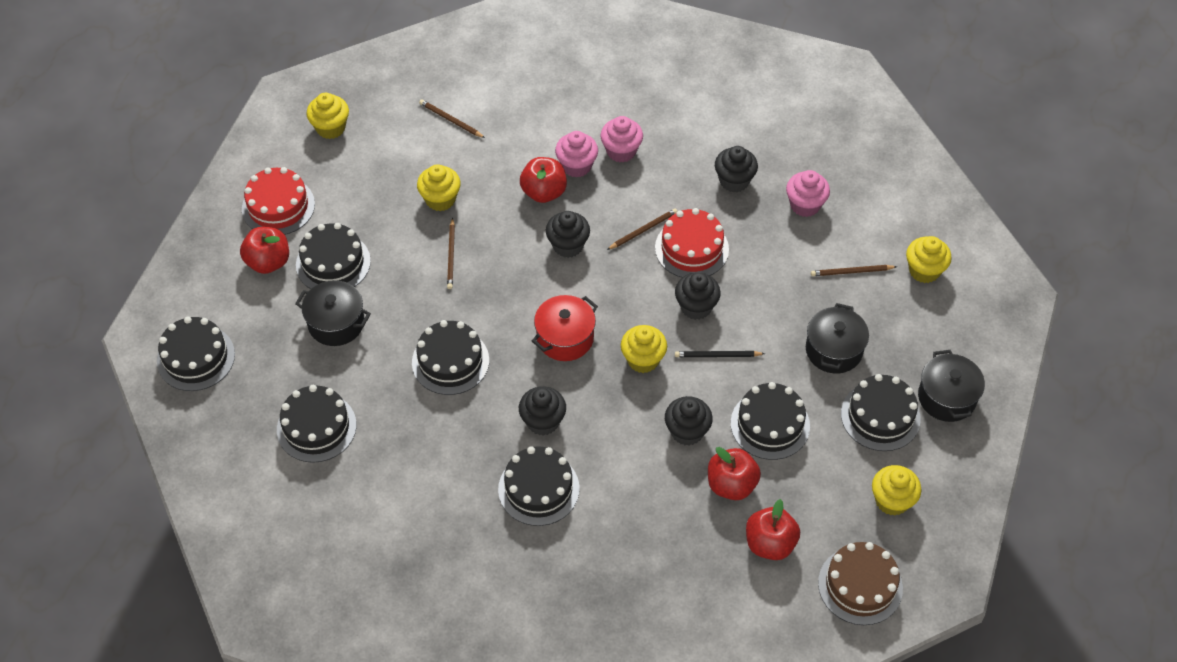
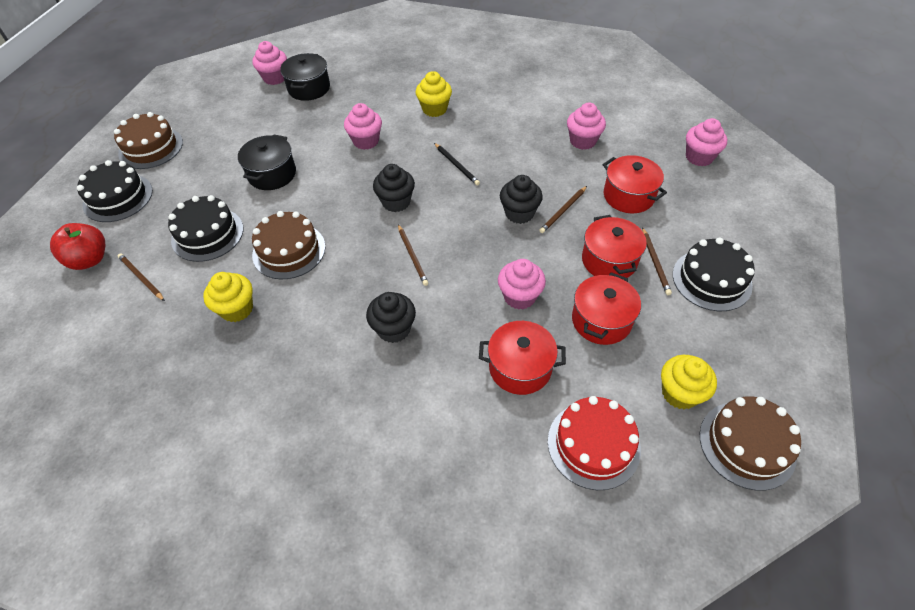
black cake: 7 -> 3
black cupcake: 5 -> 3
black pot: 3 -> 2
brown cake: 1 -> 3
pink cupcake: 3 -> 5
red apple: 4 -> 1
red cake: 2 -> 1
red pot: 1 -> 4
yellow cupcake: 5 -> 3

